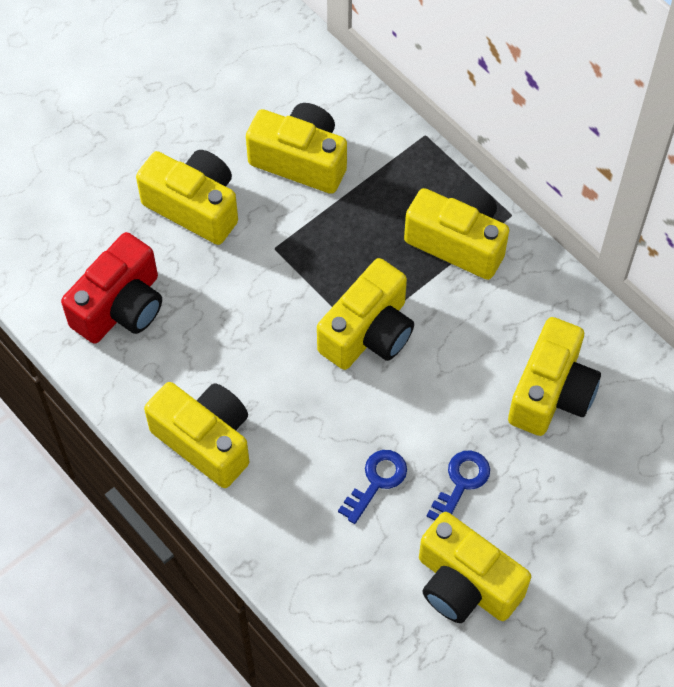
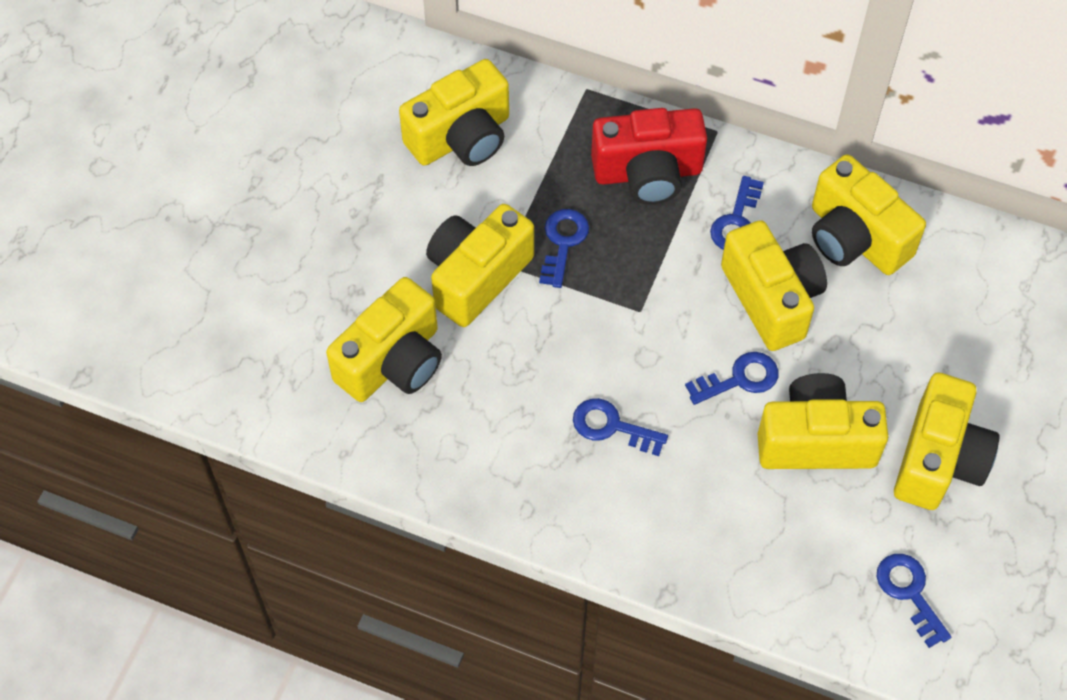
blue key: 2 -> 5

